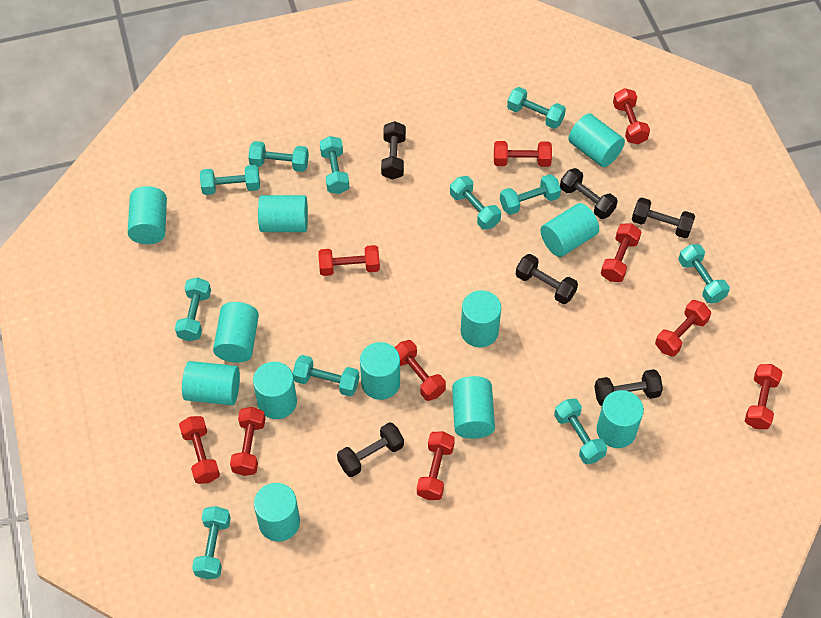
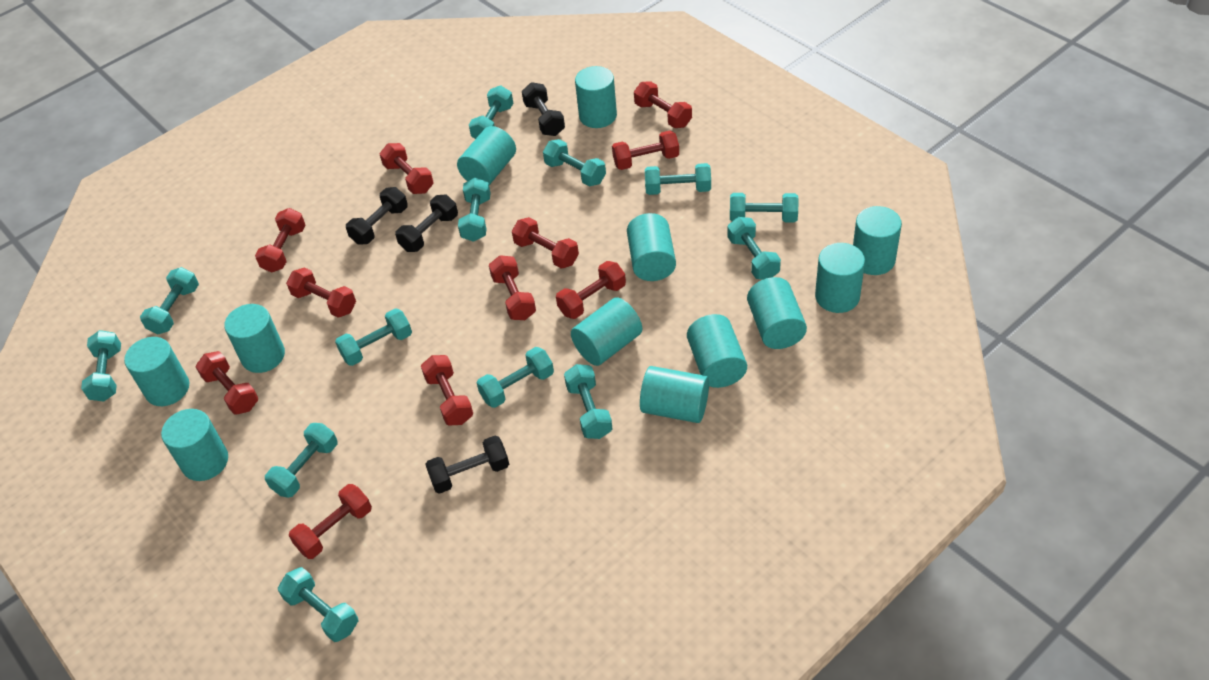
black dumbbell: 6 -> 4
red dumbbell: 10 -> 11
turquoise dumbbell: 11 -> 13

